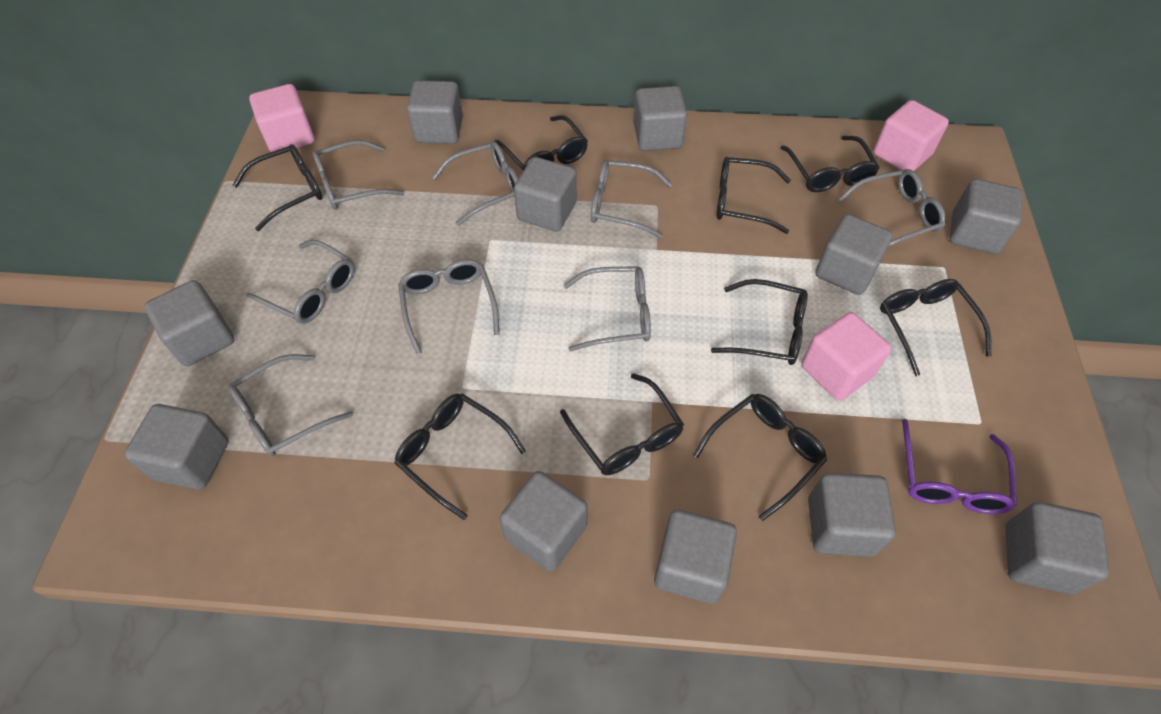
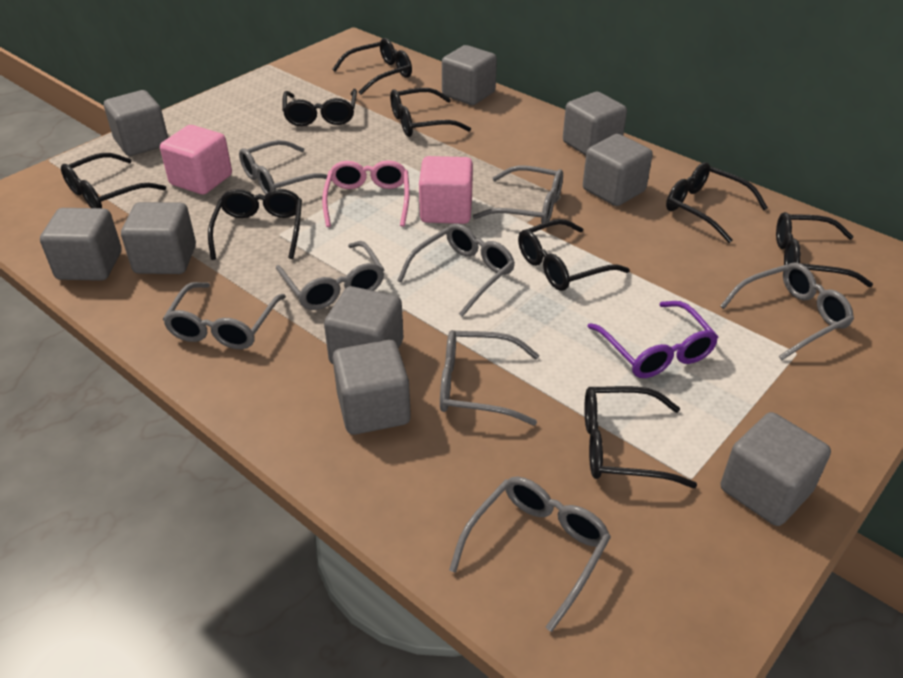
grey cube: 11 -> 9
pink cube: 3 -> 2
pink glasses: 0 -> 1

